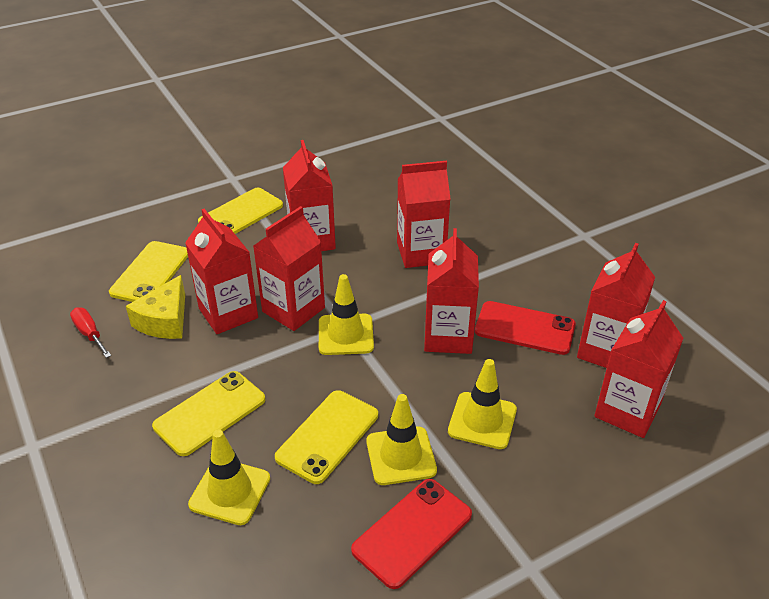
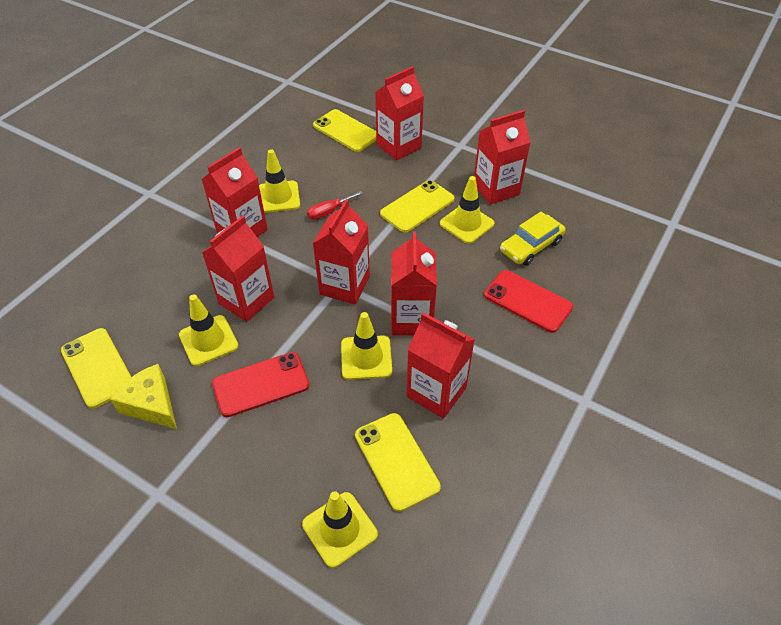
yellow car: 0 -> 1
yellow traffic cone: 4 -> 5

